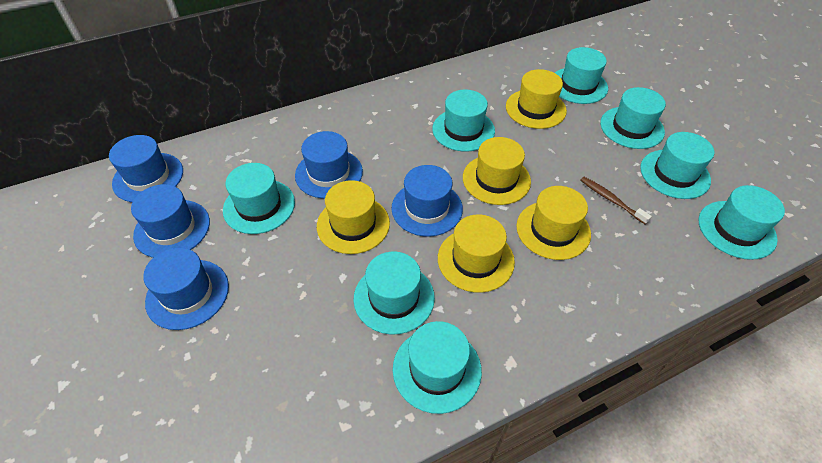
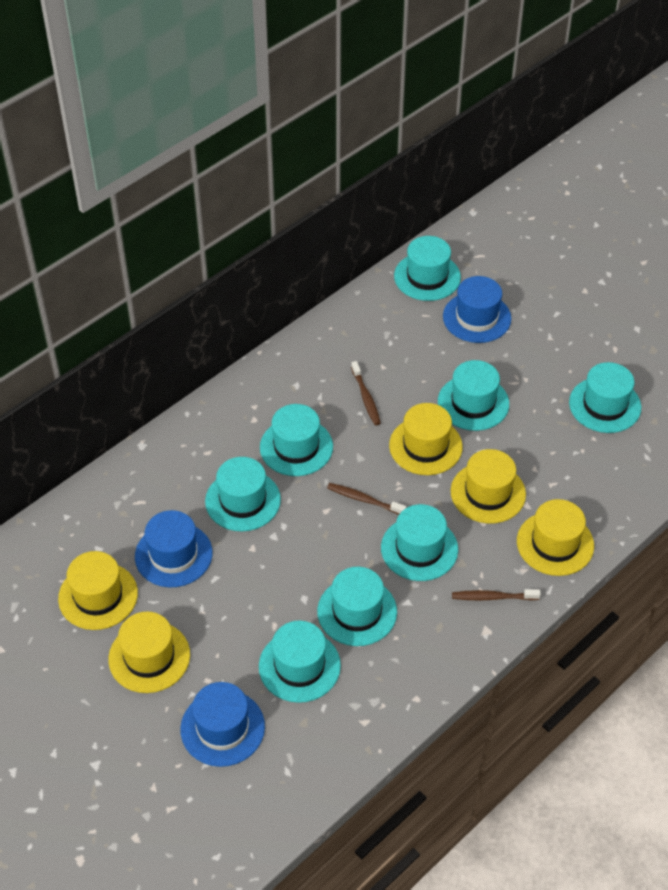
blue hat: 5 -> 3
brown toothbrush: 1 -> 3

